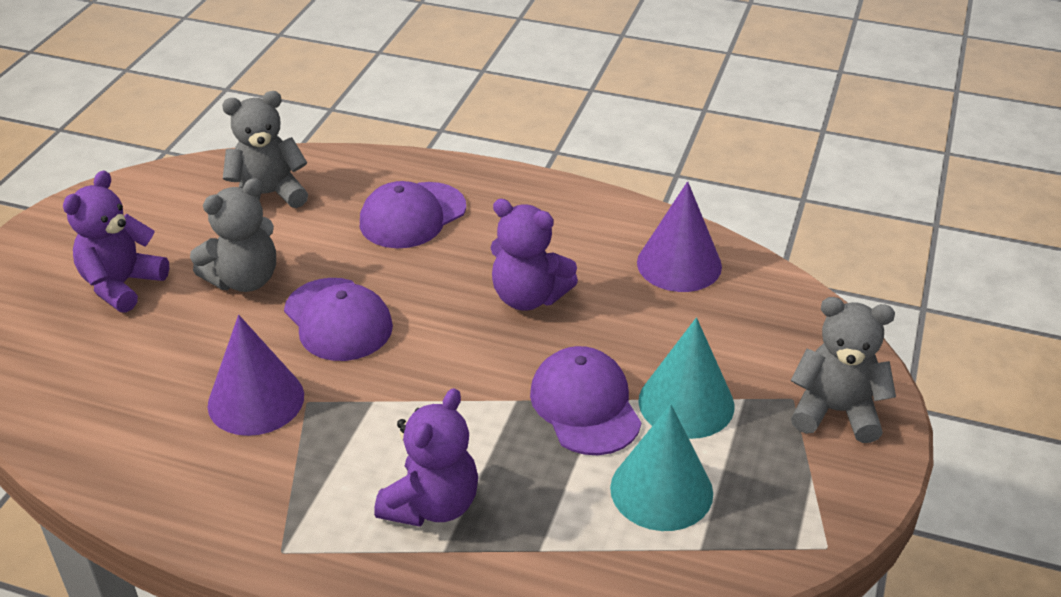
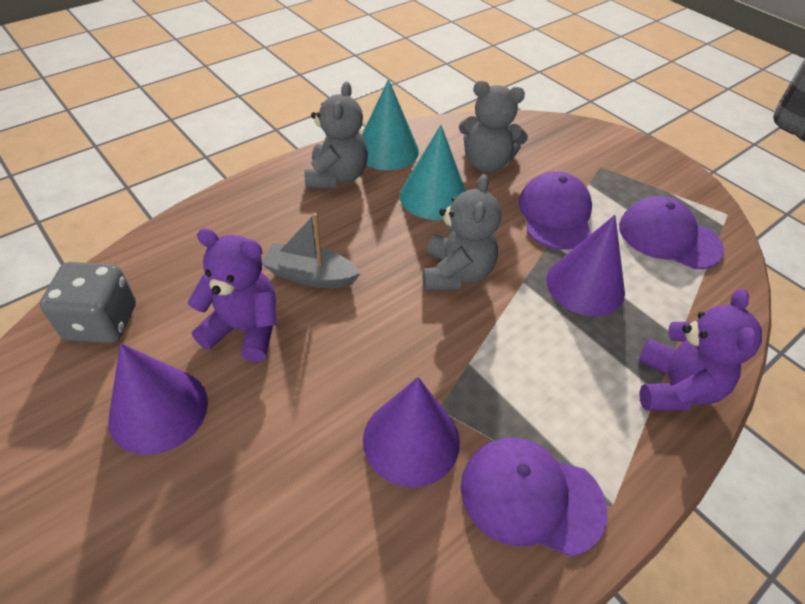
grey boat: 0 -> 1
grey dice: 0 -> 1
purple cone: 2 -> 3
purple teddy bear: 3 -> 2

